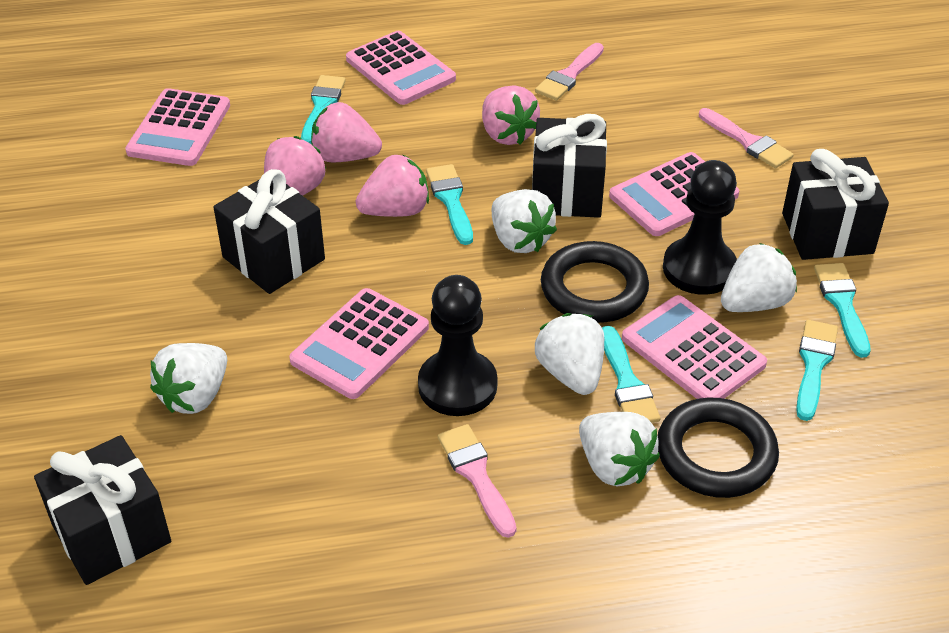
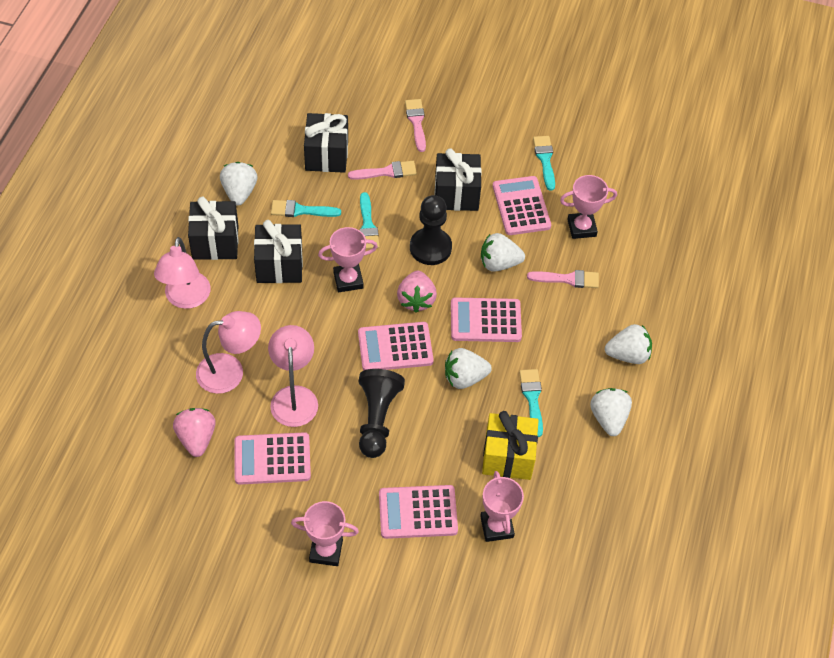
black ring: 2 -> 0
pink lamp: 0 -> 3
pink strawberry: 4 -> 2
pink trophy: 0 -> 4
turquoise brush: 5 -> 4
yellow gift: 0 -> 1

